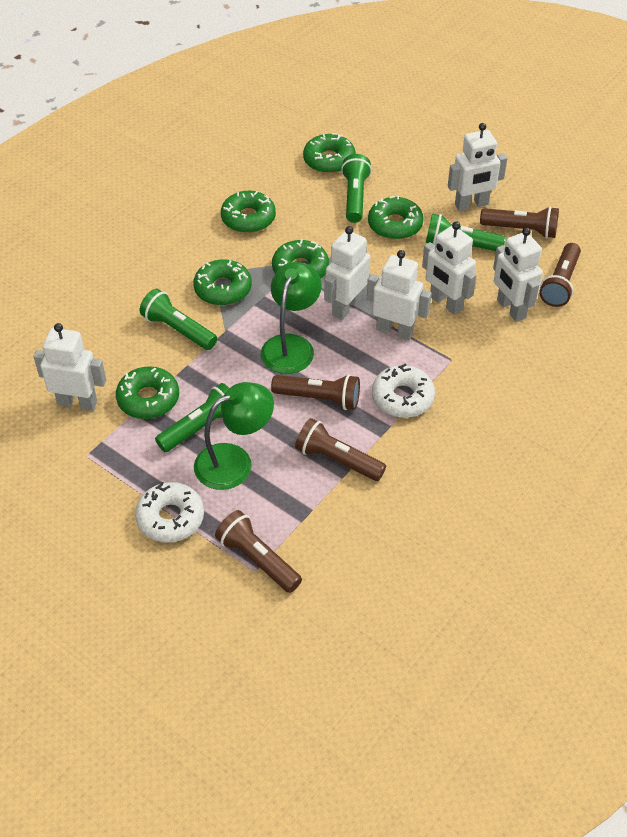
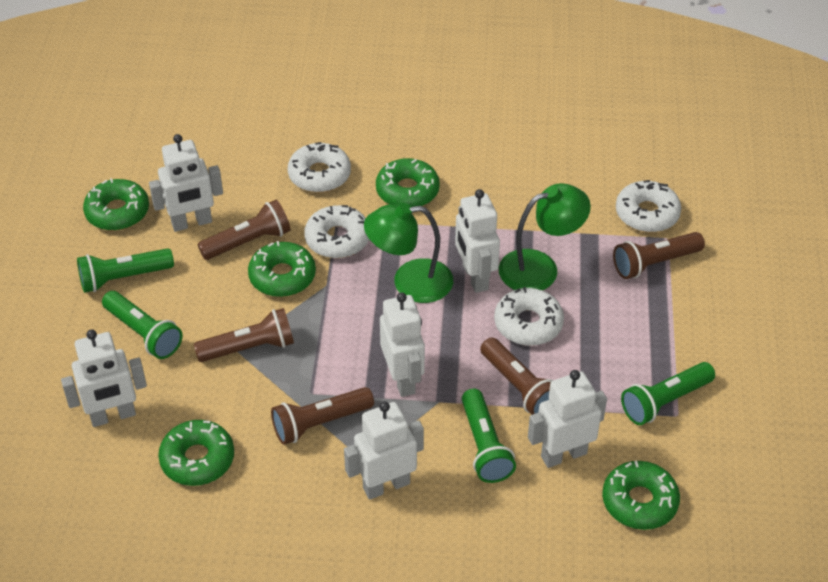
green donut: 6 -> 5
white donut: 2 -> 4

